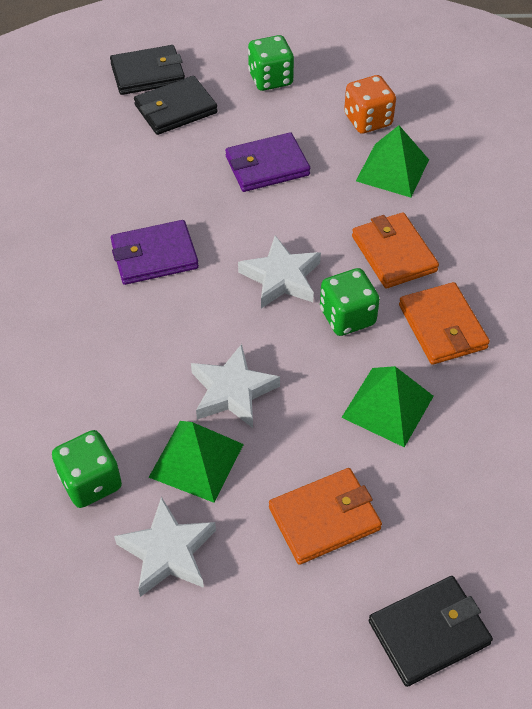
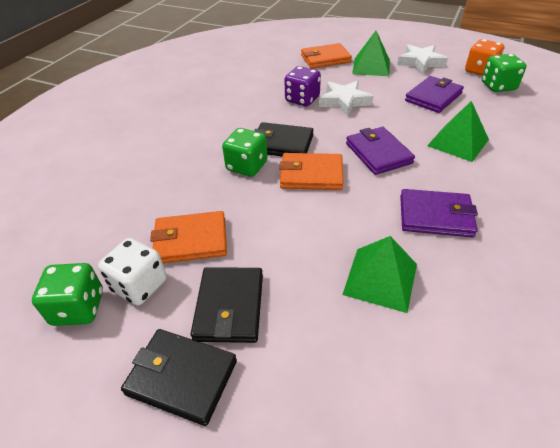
purple dice: 0 -> 1
purple wallet: 2 -> 3
white dice: 0 -> 1
white star: 3 -> 2

